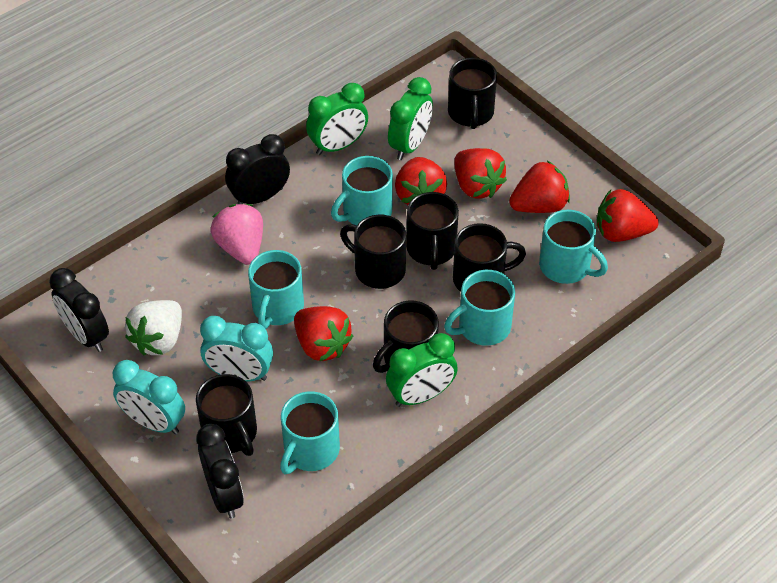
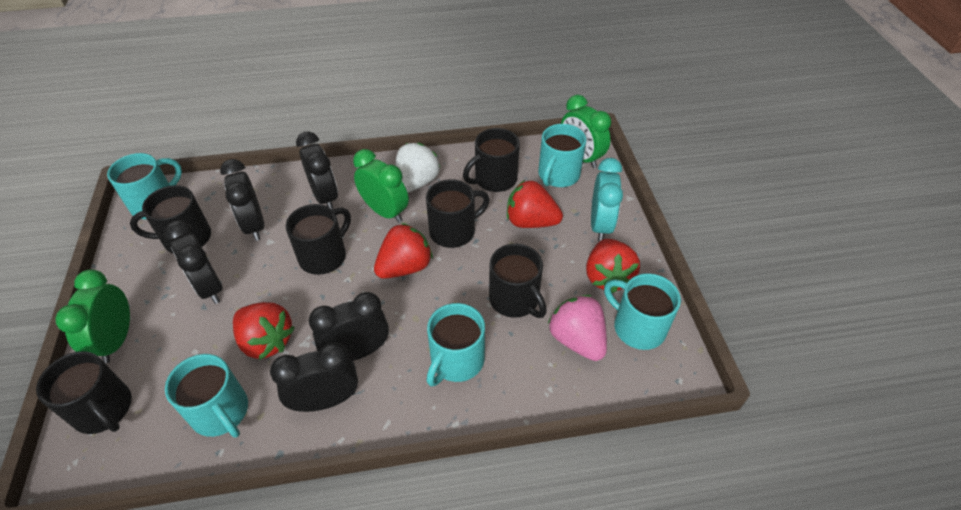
black clock: 3 -> 5
red strawberry: 5 -> 4
turquoise clock: 2 -> 1

